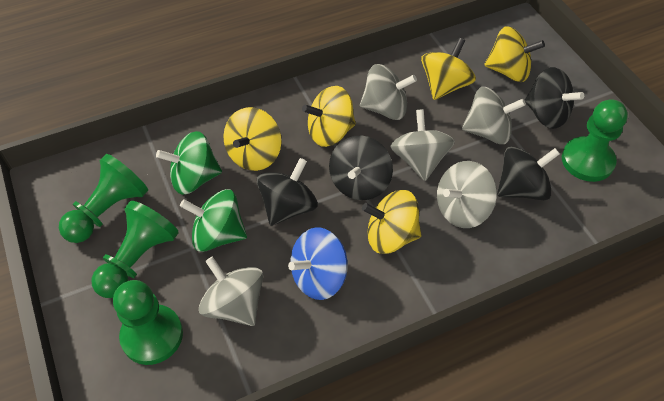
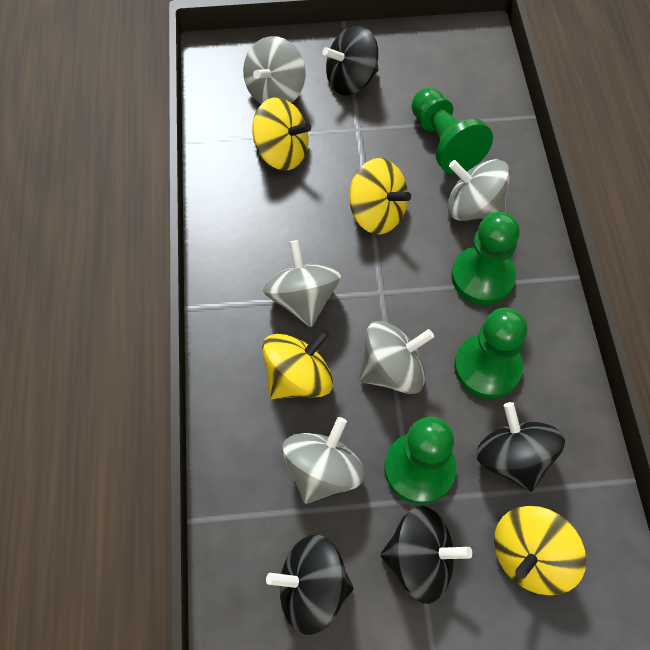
blue spinning top: 1 -> 0
green spinning top: 2 -> 0
yellow spinning top: 5 -> 4

